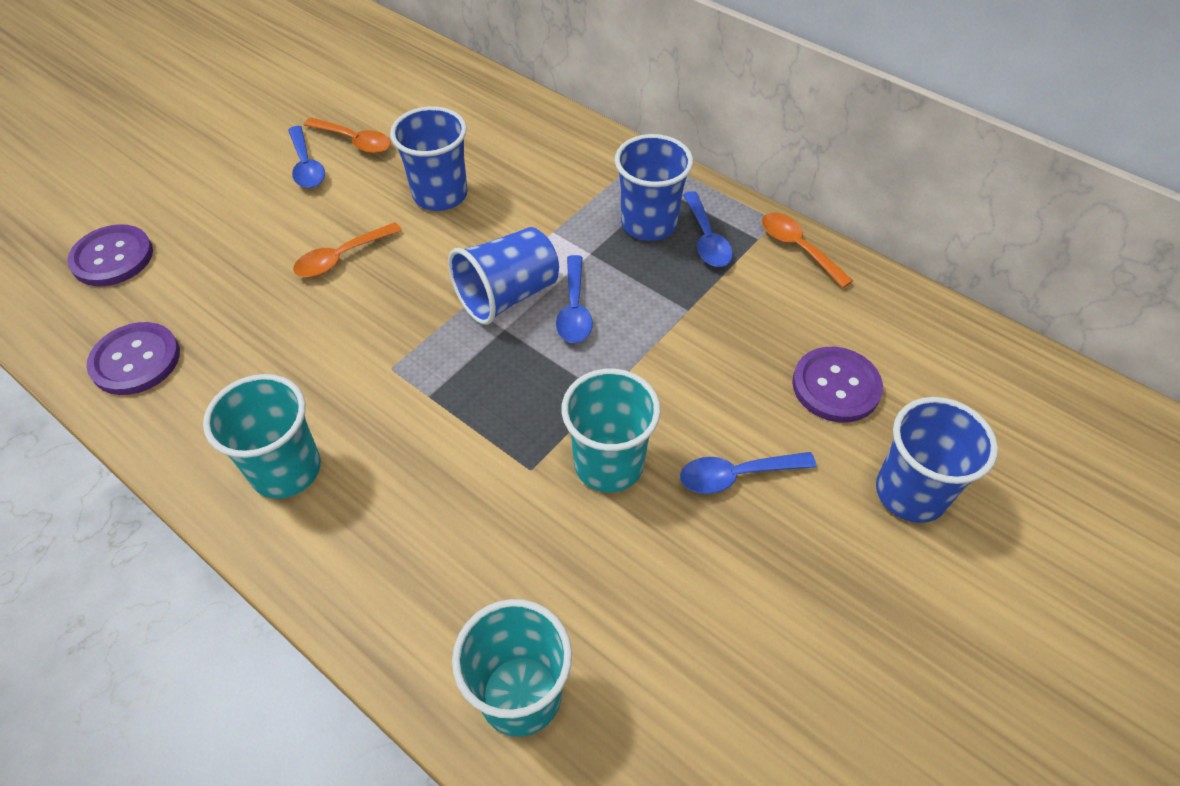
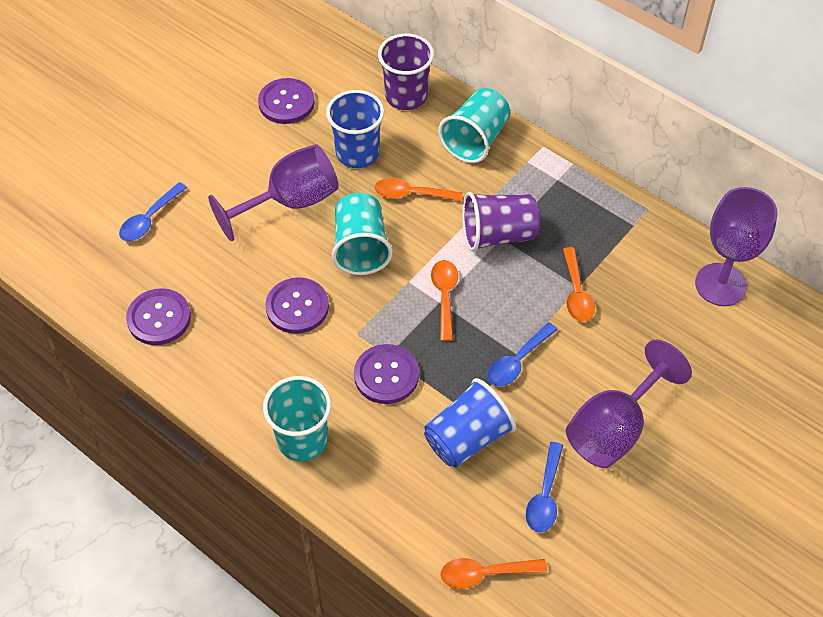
blue cup: 4 -> 2
blue spoon: 4 -> 3
orange spoon: 3 -> 4
purple button: 3 -> 4
purple cup: 0 -> 2
purple goblet: 0 -> 3

